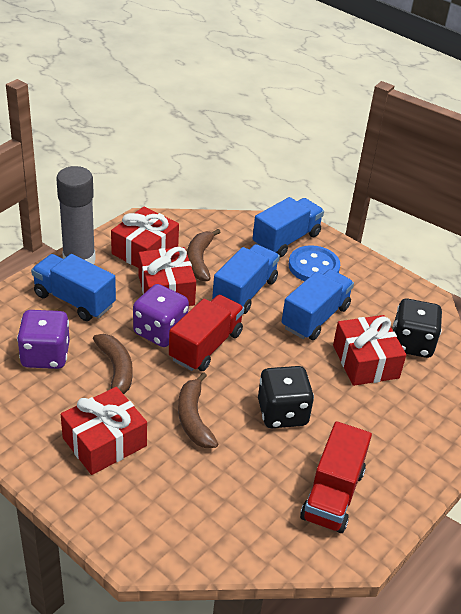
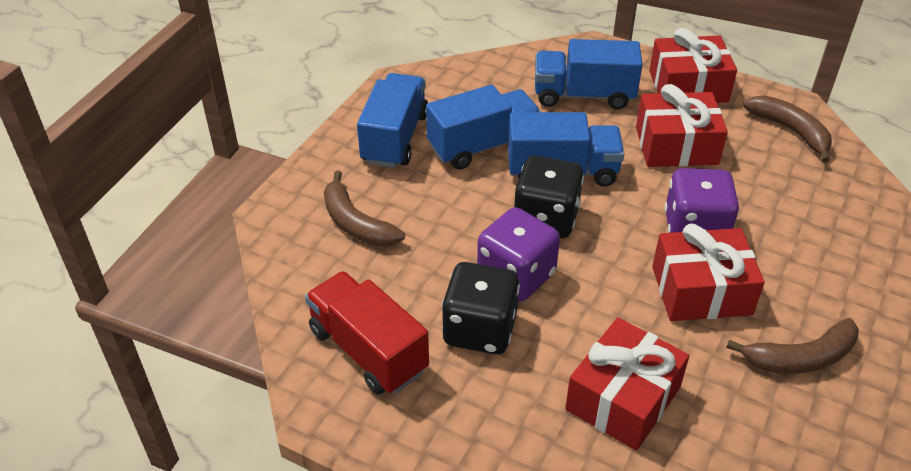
blue button: 1 -> 0
grey glue stick: 1 -> 0
red truck: 2 -> 1

